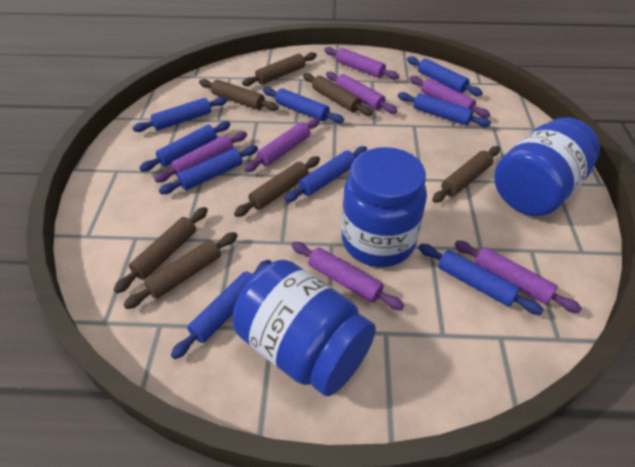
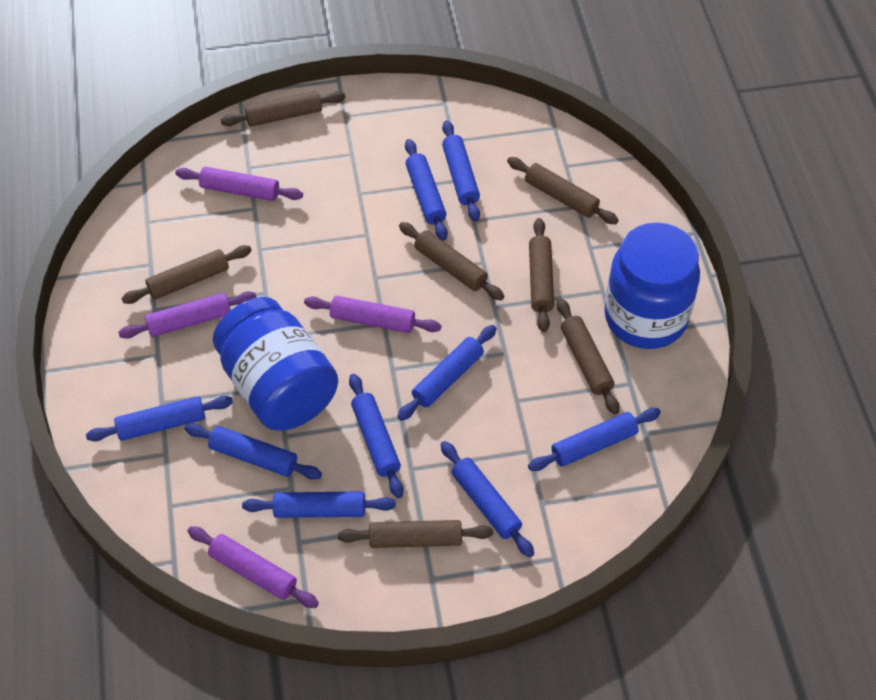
blue jar: 3 -> 2
purple rolling pin: 7 -> 4

